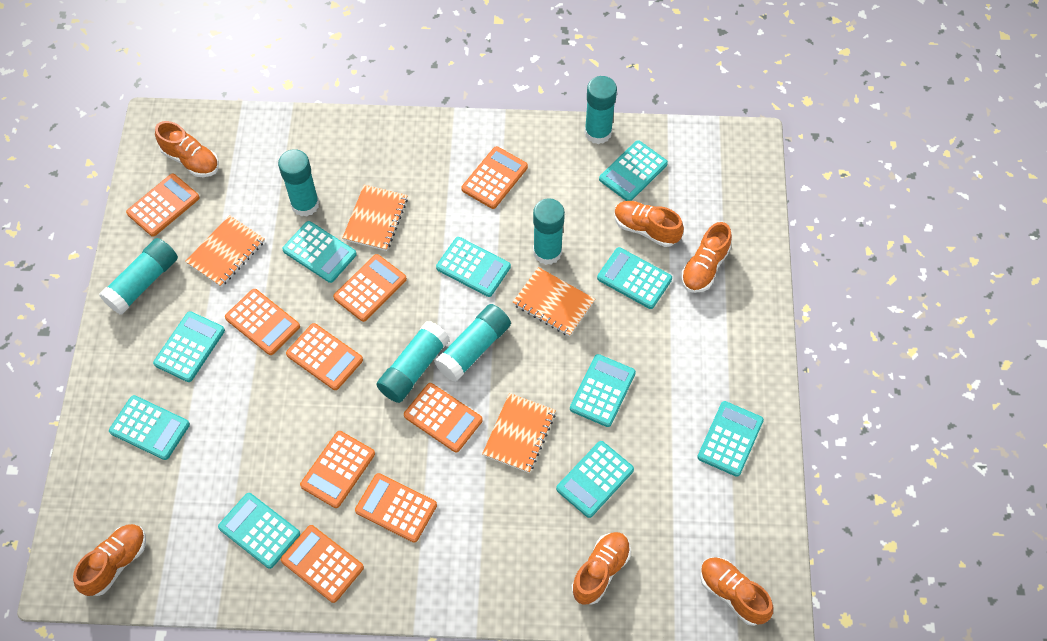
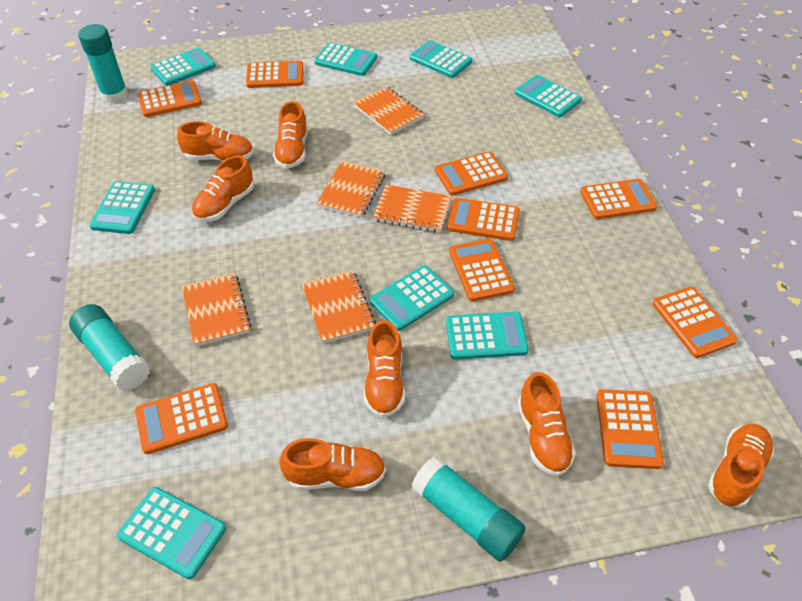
orange notebook: 4 -> 5
orange shoe: 6 -> 7
turquoise calculator: 10 -> 8
turquoise glue stick: 6 -> 3

